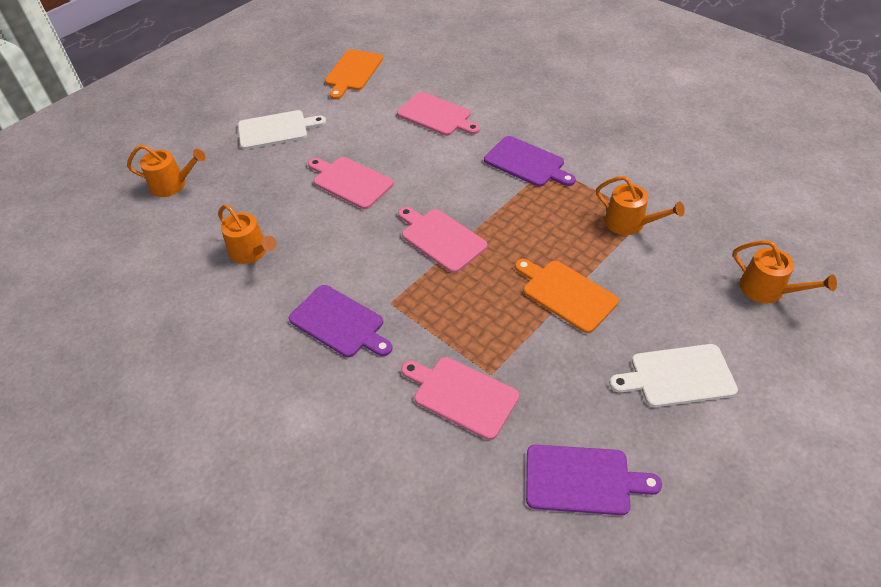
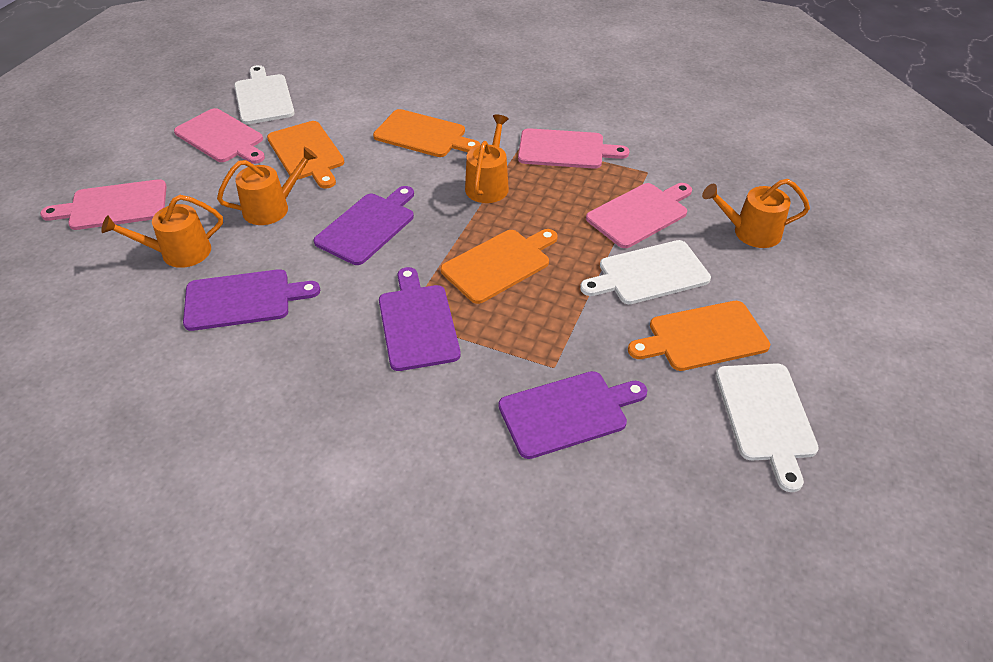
orange cutting board: 2 -> 4
purple cutting board: 3 -> 4
white cutting board: 2 -> 3

